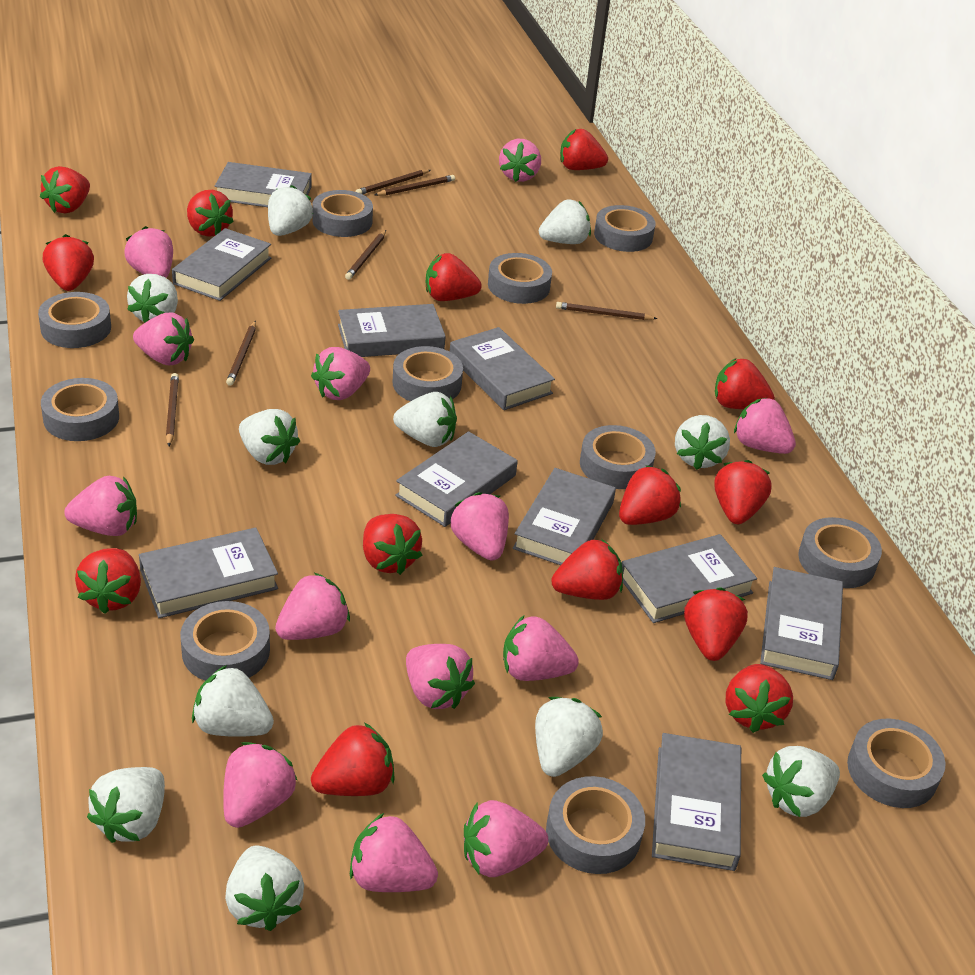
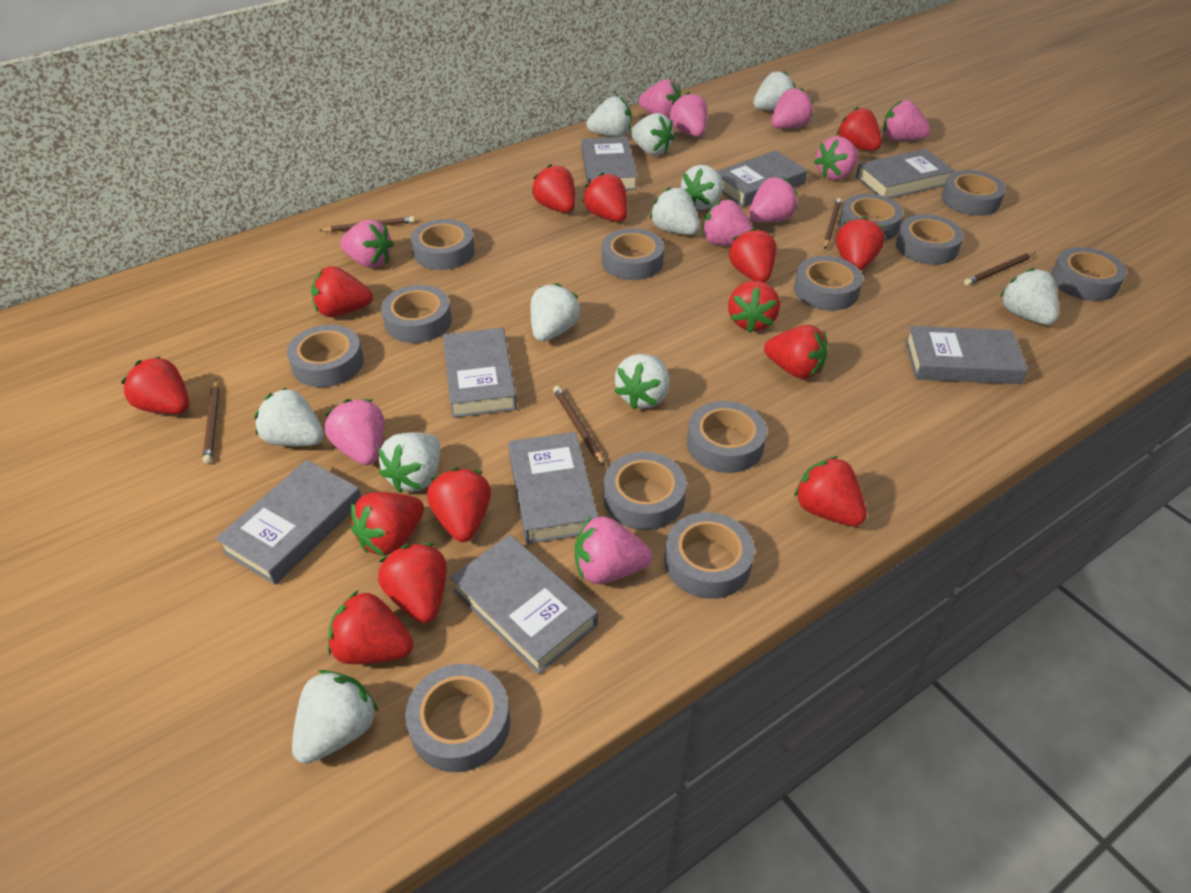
brown pencil: 6 -> 5
grey book: 10 -> 8
grey tape: 11 -> 13
pink strawberry: 13 -> 10

